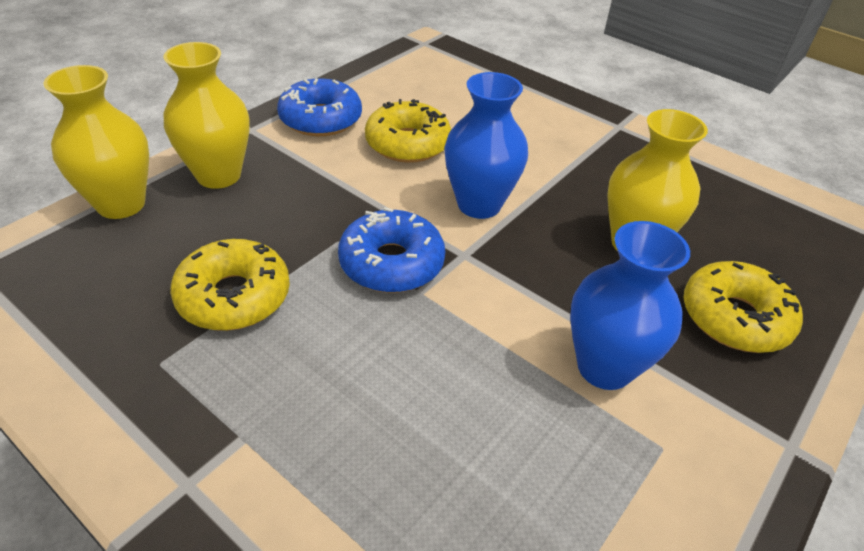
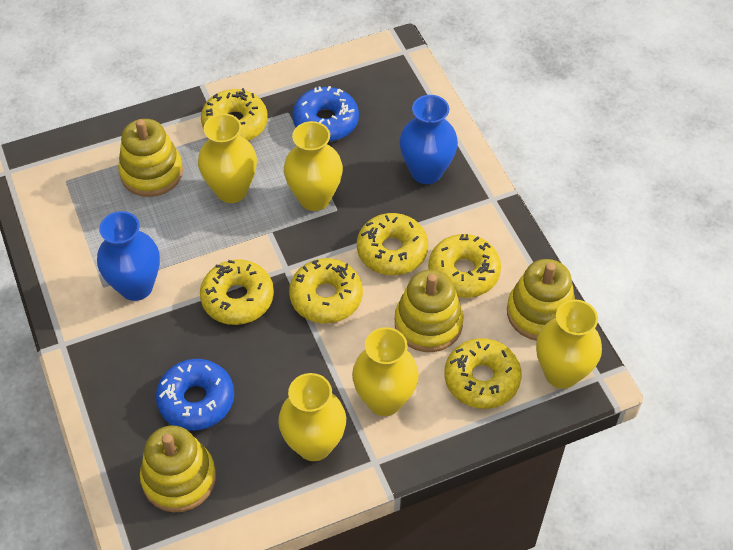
yellow donut: 3 -> 6
yellow stacking toy: 0 -> 4
yellow vase: 3 -> 5

